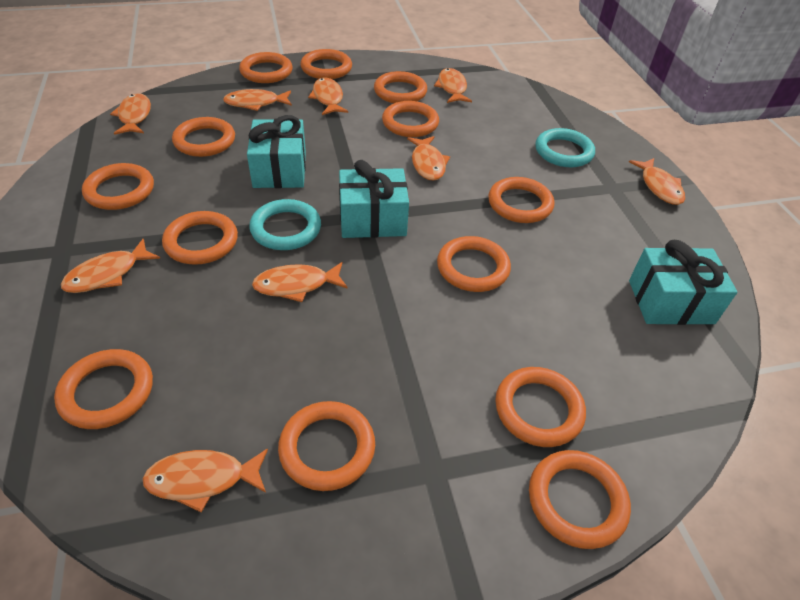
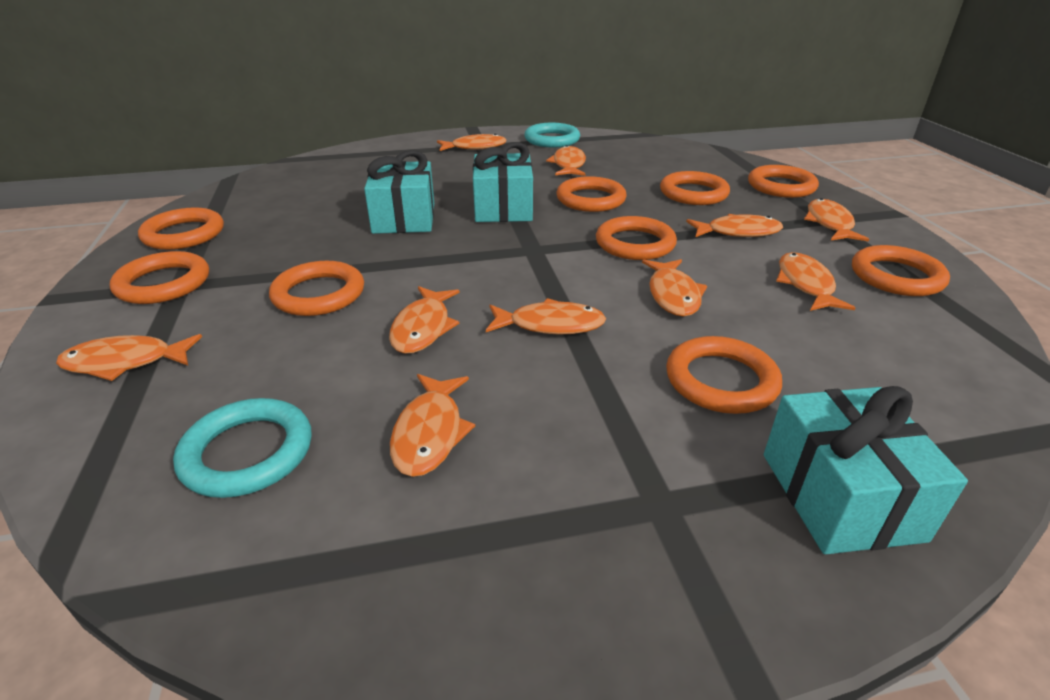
orange fish: 9 -> 10
orange ring: 13 -> 9

